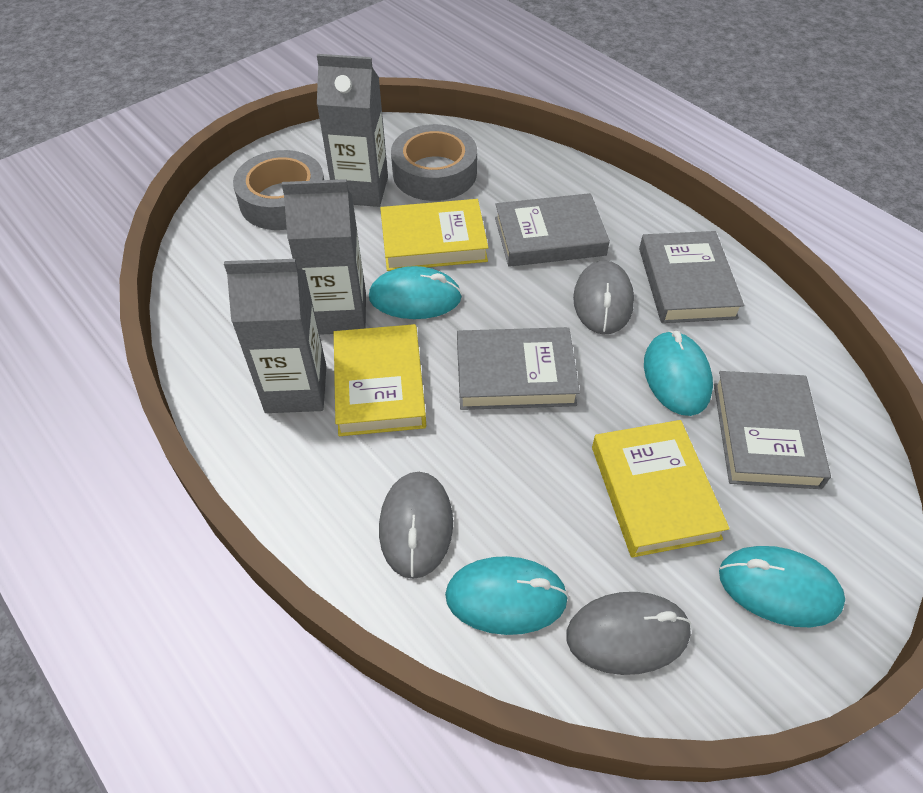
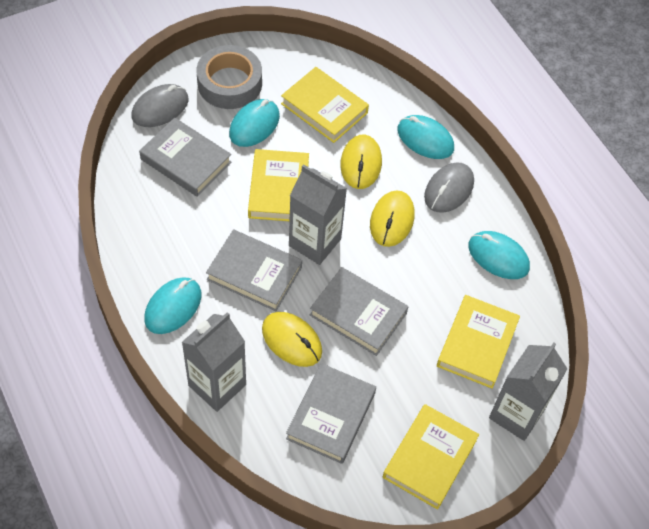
grey mouse: 3 -> 2
grey tape: 2 -> 1
yellow book: 3 -> 4
yellow mouse: 0 -> 3

